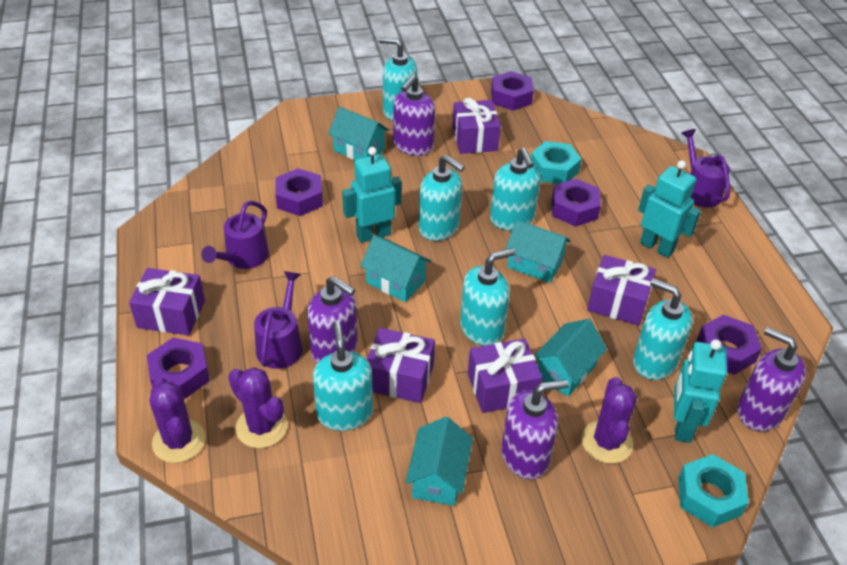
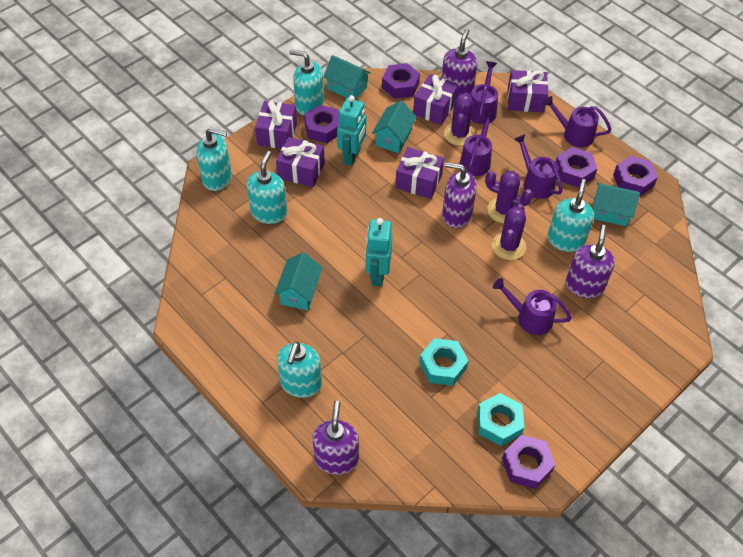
purple watering can: 3 -> 5
turquoise house: 5 -> 4
turquoise robot: 3 -> 2
turquoise soap dispenser: 6 -> 5

